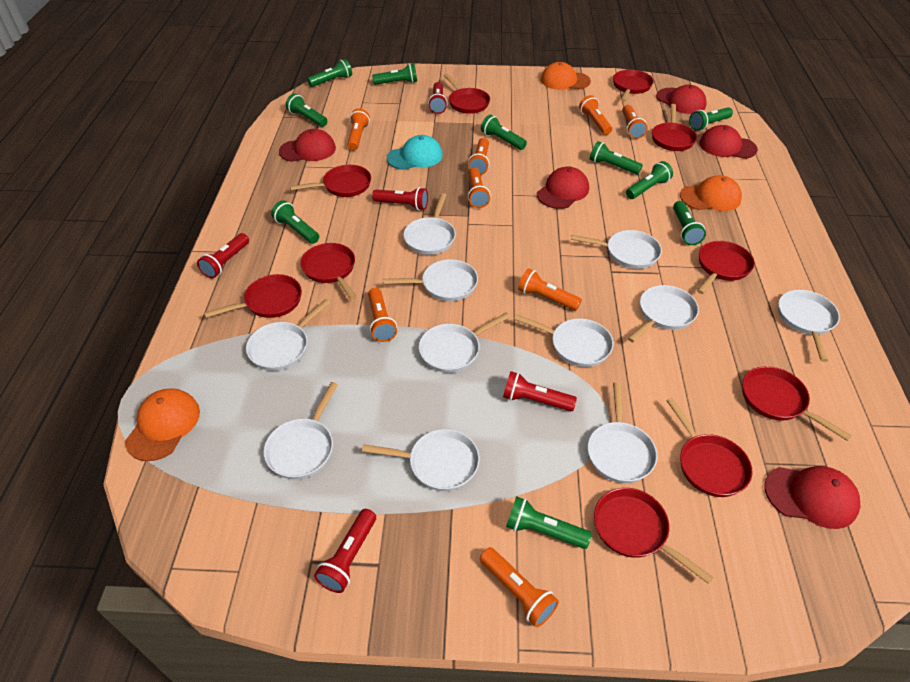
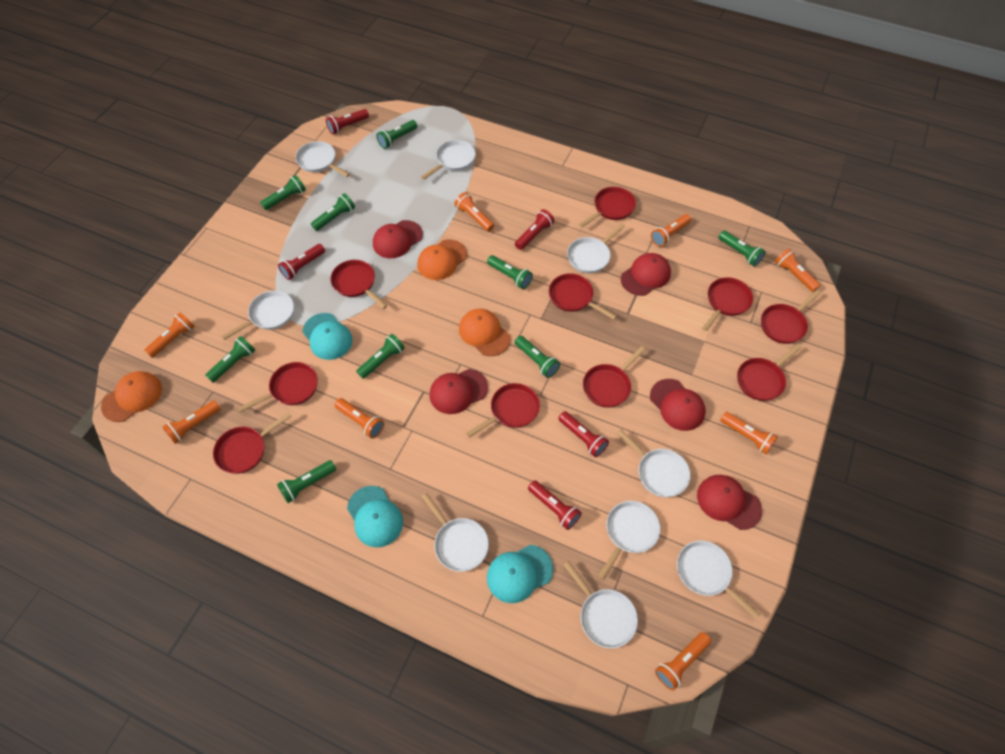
green flashlight: 10 -> 9
turquoise cap: 1 -> 3
white pan: 11 -> 9

